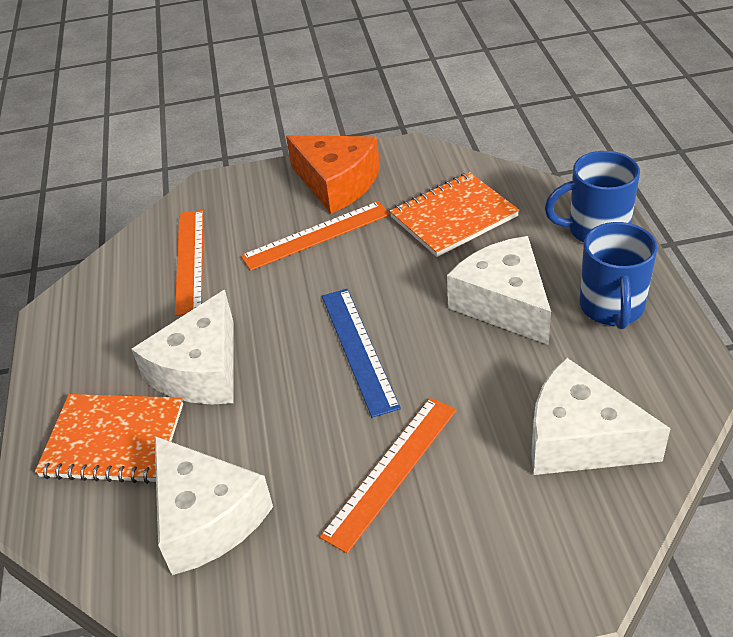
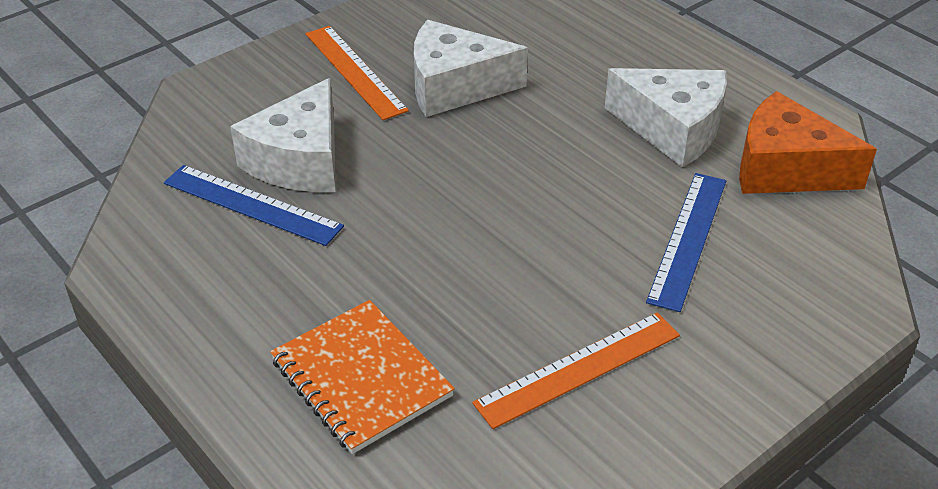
blue mug: 2 -> 0
blue ruler: 1 -> 2
orange notebook: 2 -> 1
orange ruler: 3 -> 2
white cheese: 4 -> 3

